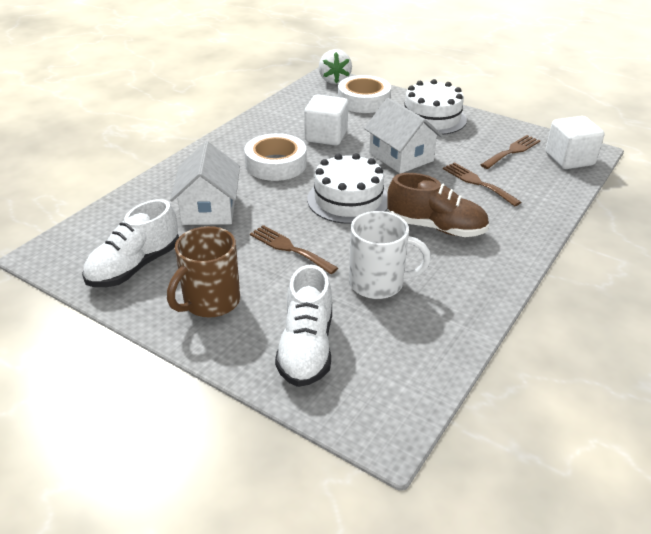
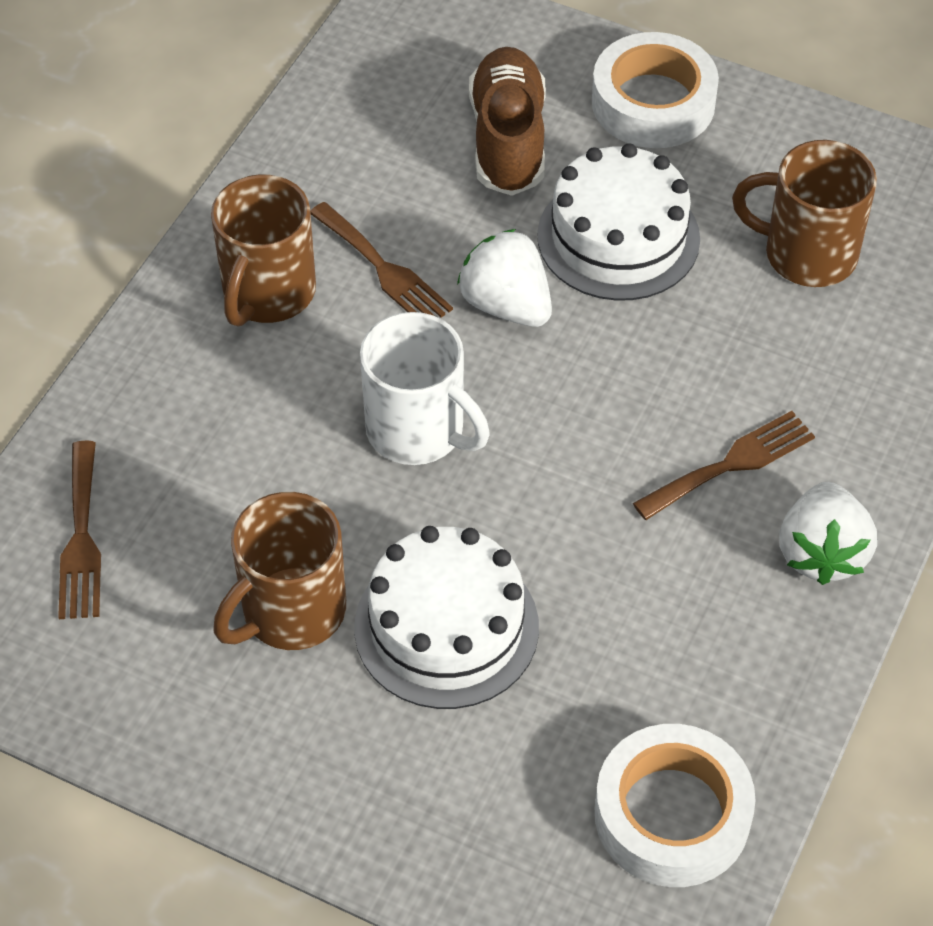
brown mug: 1 -> 3
white cube: 2 -> 0
white house: 2 -> 0
white shoe: 2 -> 0
white strawberry: 1 -> 2

